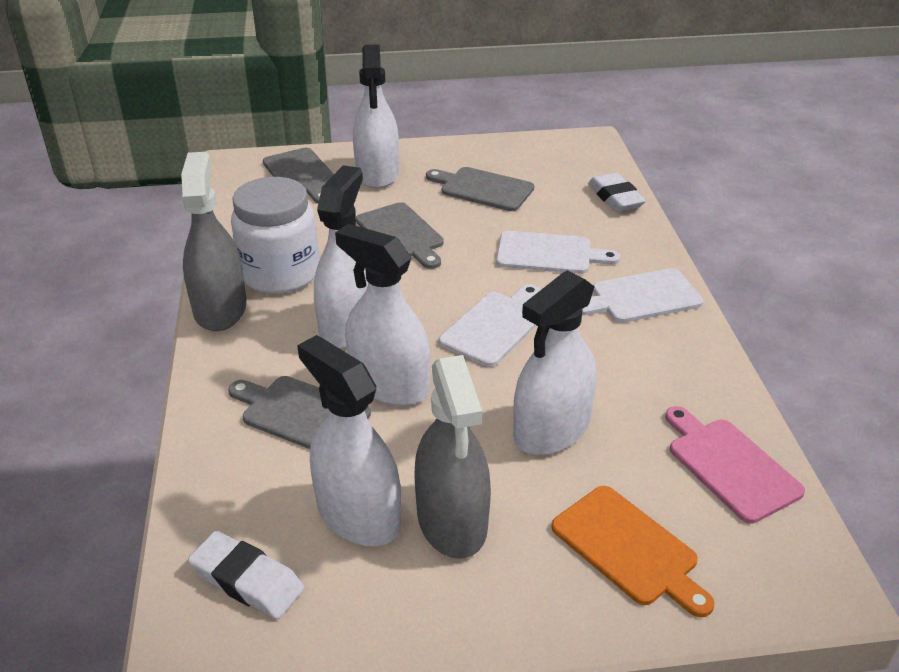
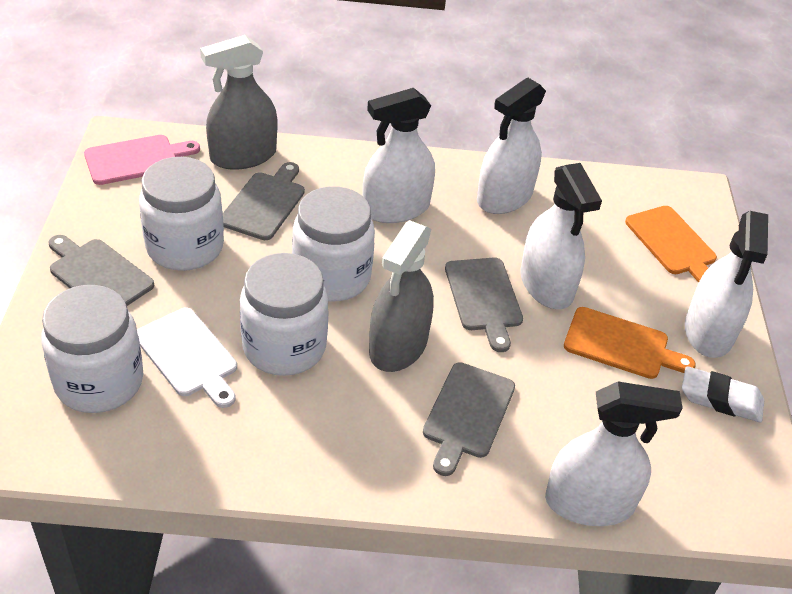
orange cutting board: 1 -> 2
white cutting board: 3 -> 1
white eraser: 2 -> 1
white jar: 1 -> 4

